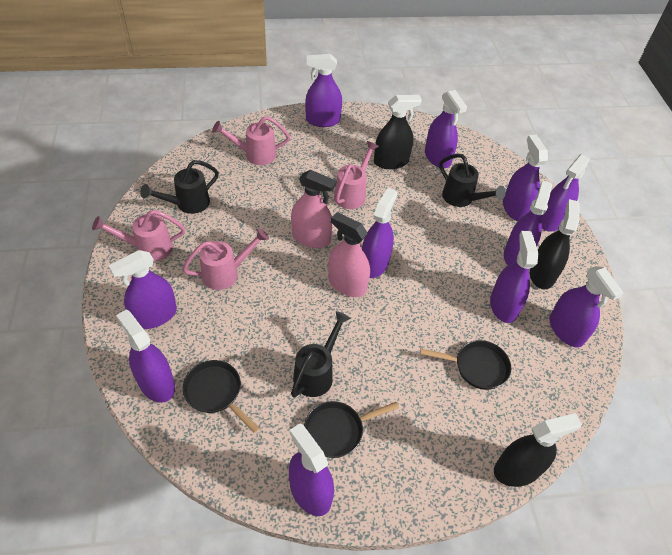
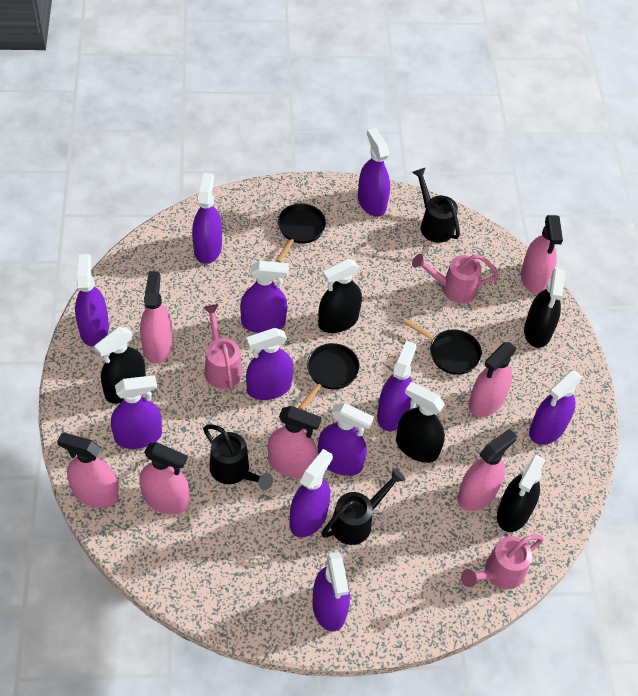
black spray bottle: 3 -> 5
pink spray bottle: 2 -> 7
pink watering can: 4 -> 3

